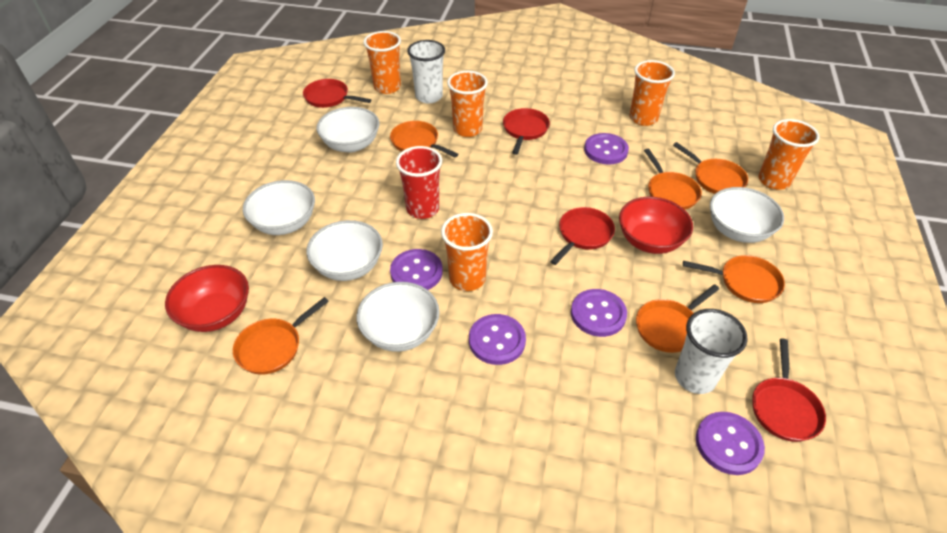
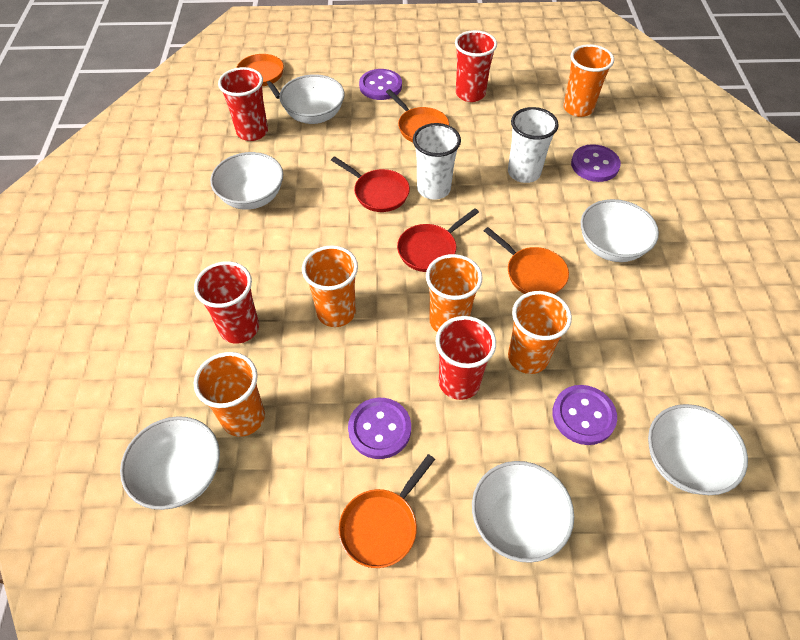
orange pan: 6 -> 4
purple button: 5 -> 4
red bowl: 2 -> 0
red cup: 1 -> 4
red pan: 4 -> 2
white bowl: 5 -> 6

